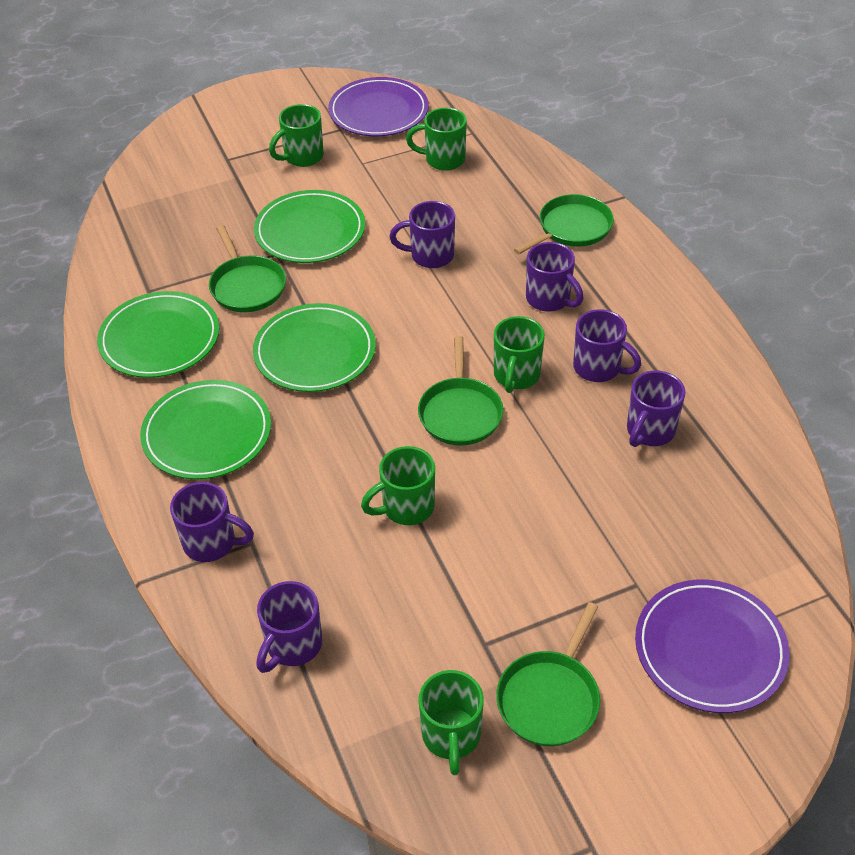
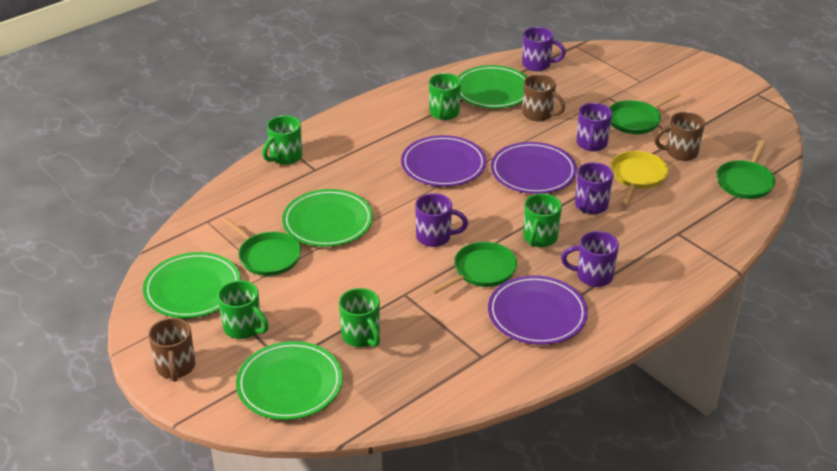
brown mug: 0 -> 3
purple mug: 6 -> 5
purple plate: 2 -> 3
yellow pan: 0 -> 1

